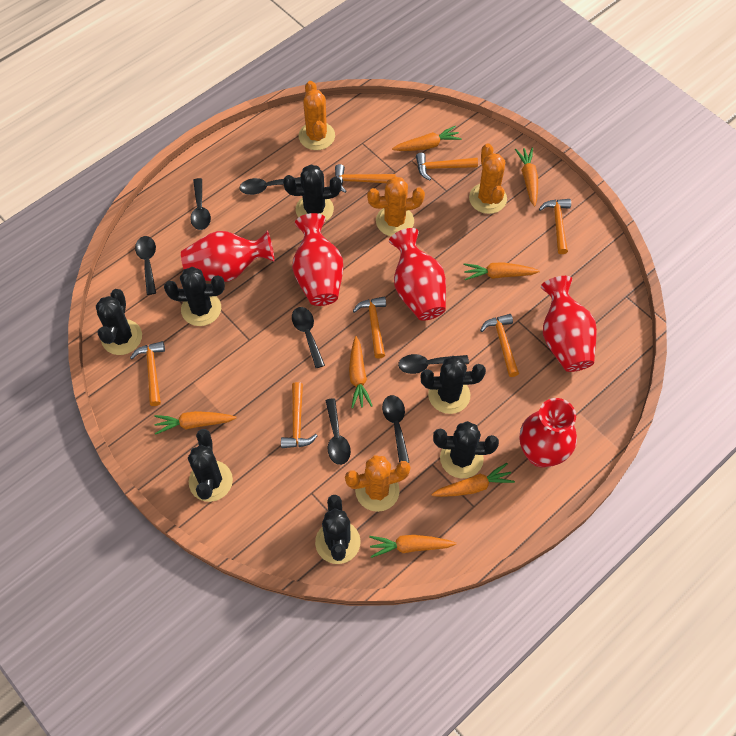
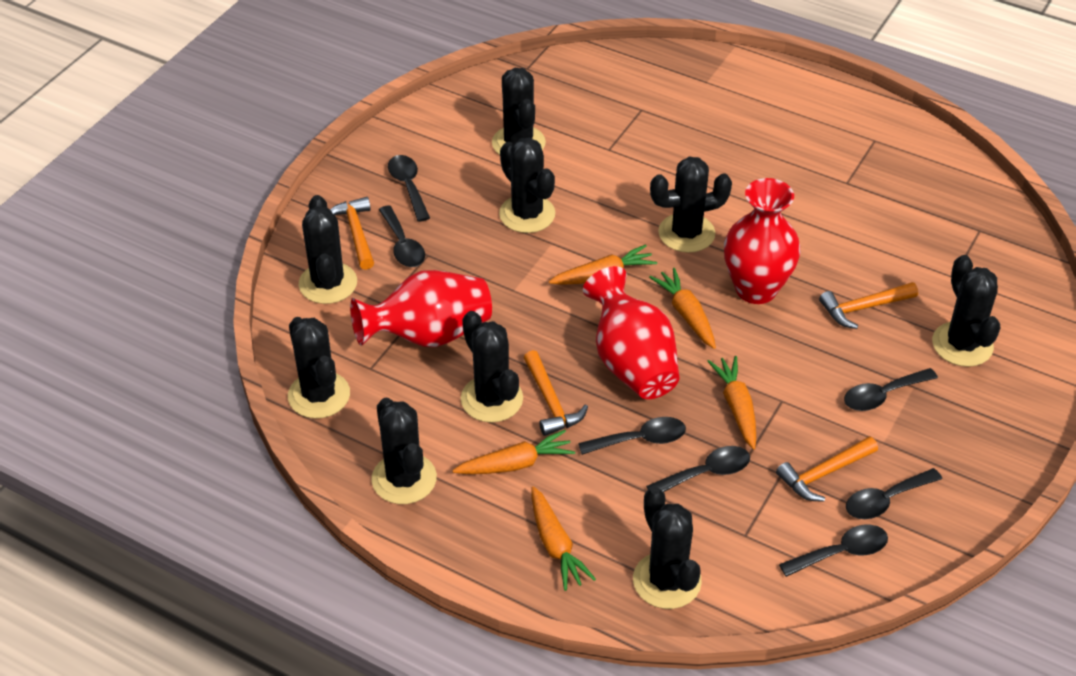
black cactus: 7 -> 9
orange cactus: 4 -> 0
orange carrot: 7 -> 5
orange hammer: 7 -> 4
red vase: 5 -> 3

